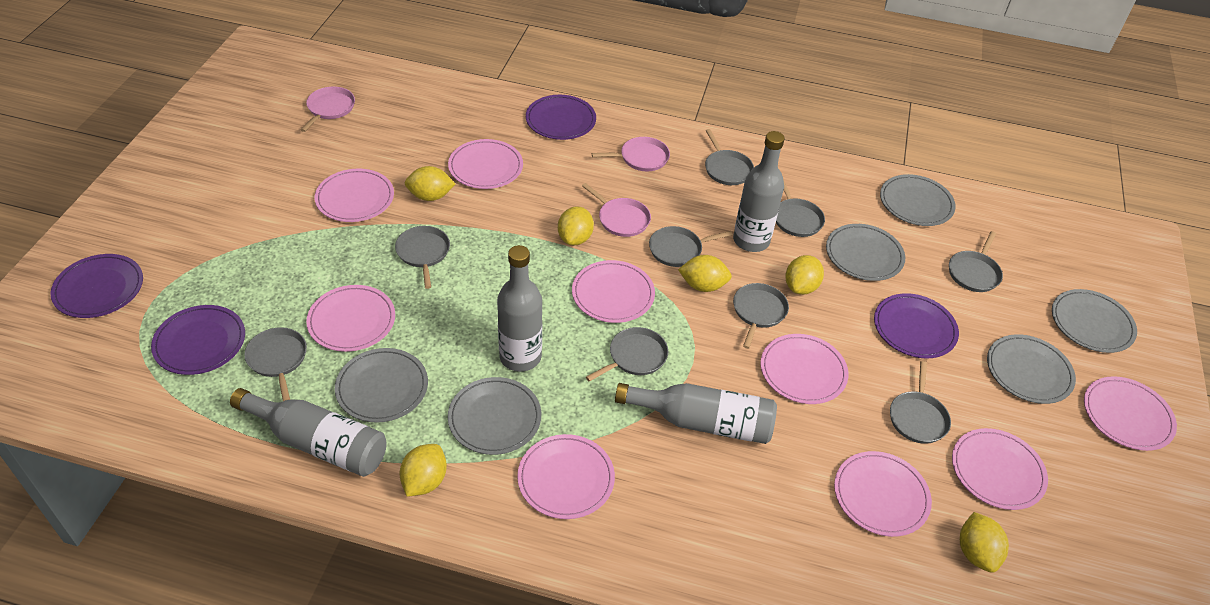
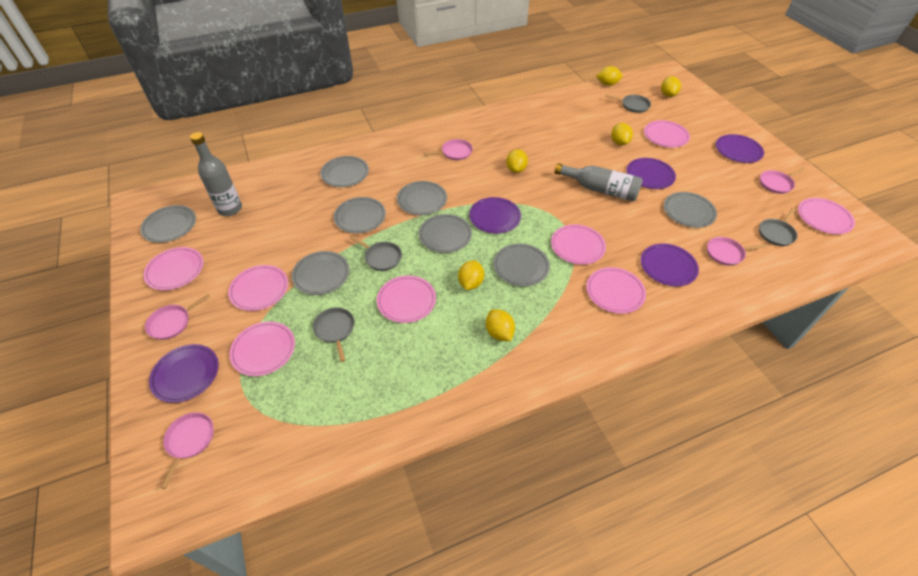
grey bottle: 4 -> 2
grey pan: 9 -> 4
grey plate: 6 -> 8
pink pan: 3 -> 5
pink plate: 9 -> 8
purple plate: 4 -> 5

